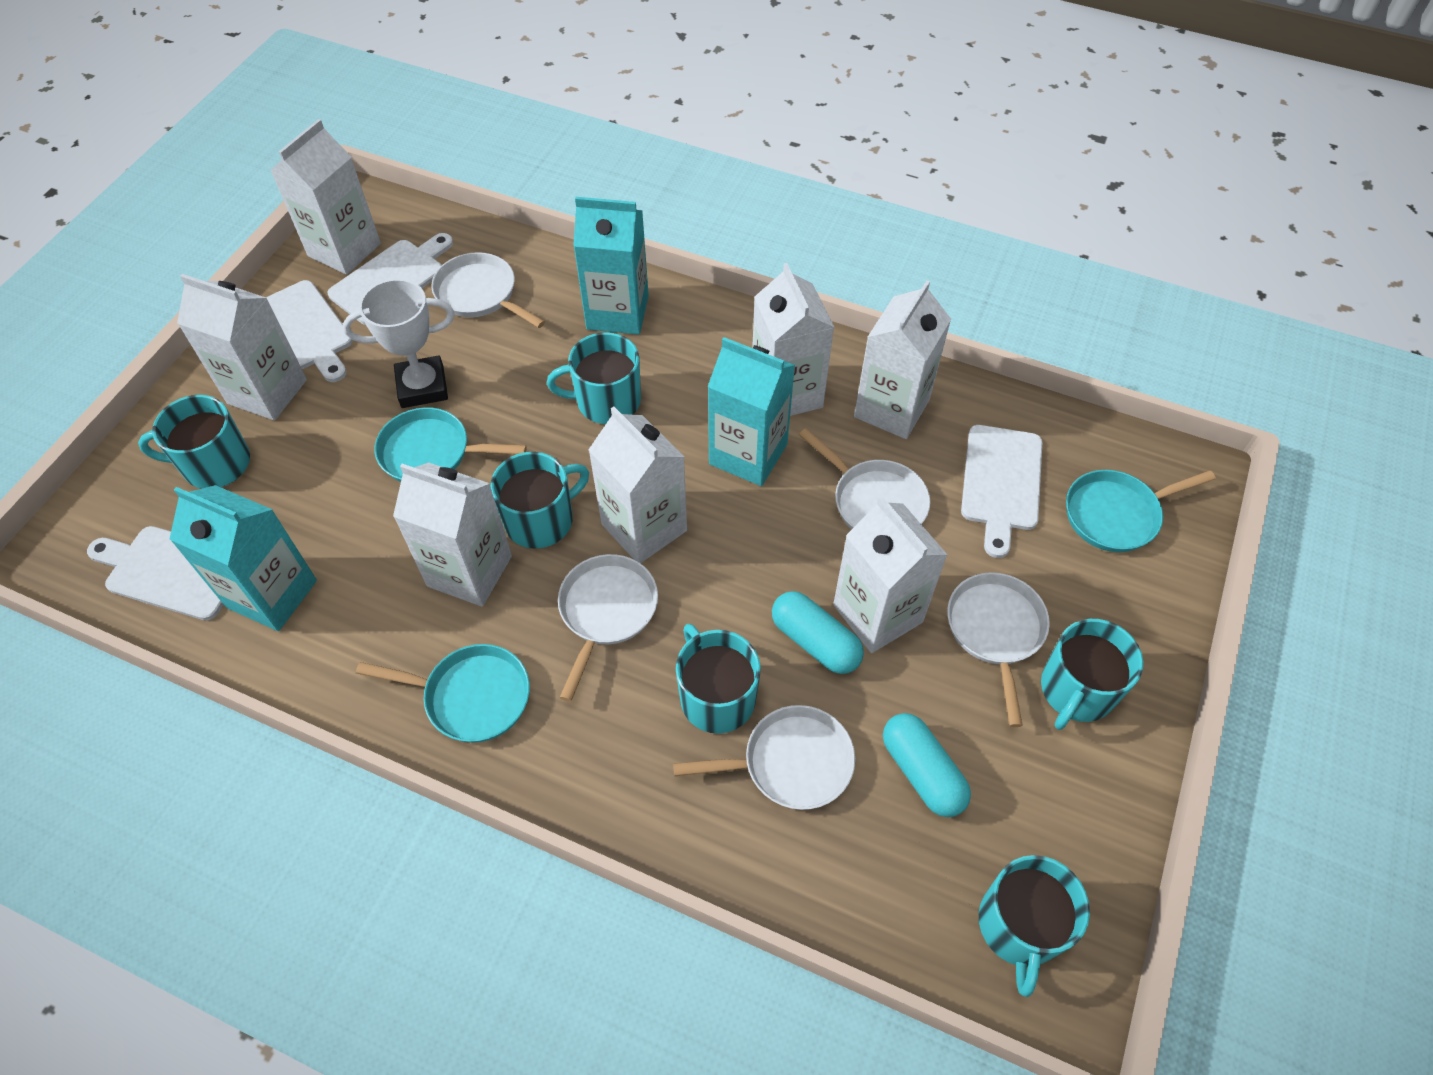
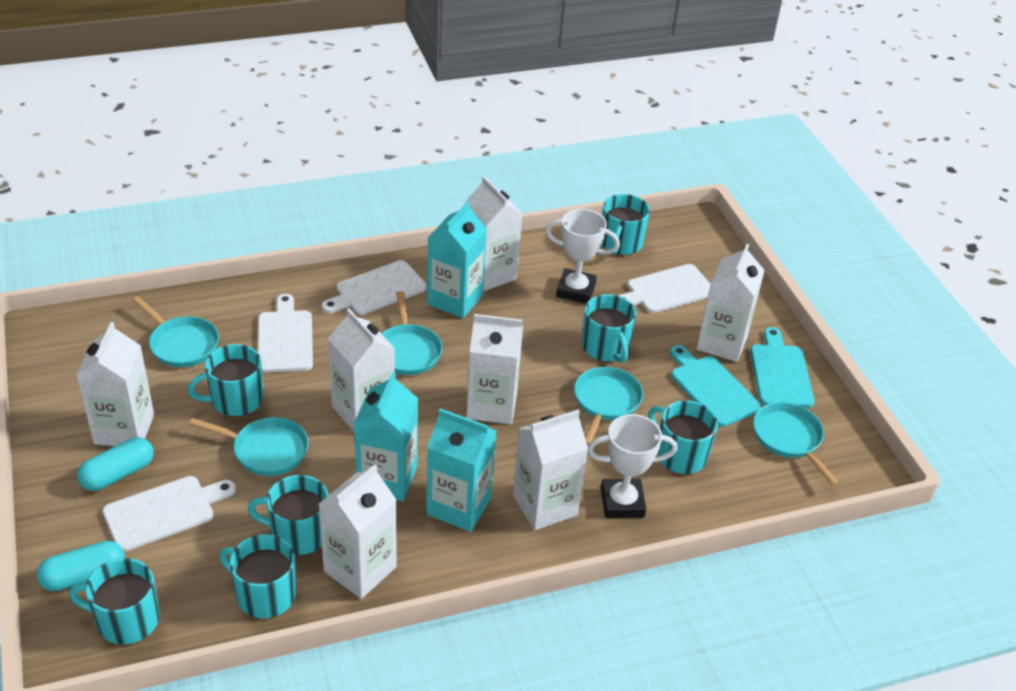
turquoise cutting board: 0 -> 2
turquoise mug: 6 -> 7
turquoise pan: 3 -> 5
white pan: 5 -> 0
white trophy: 1 -> 2

